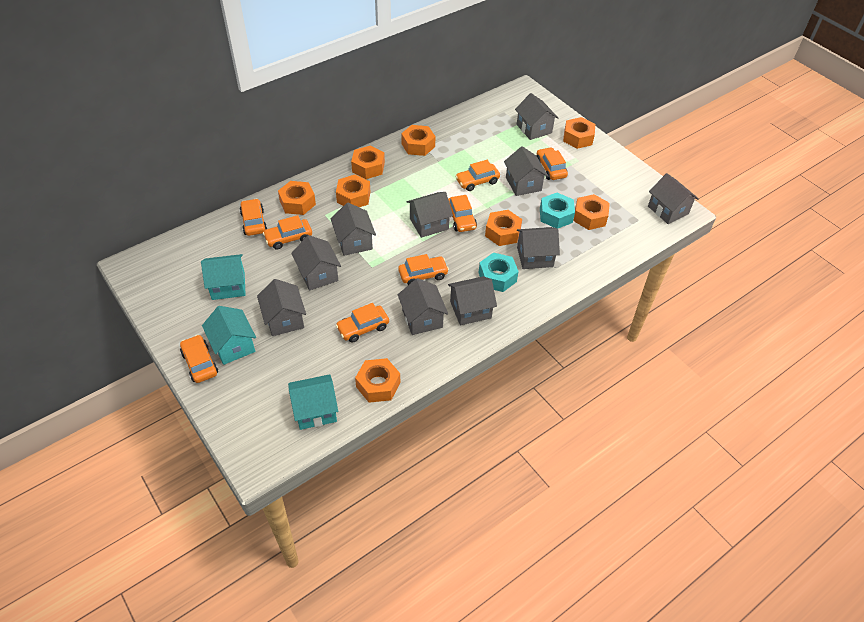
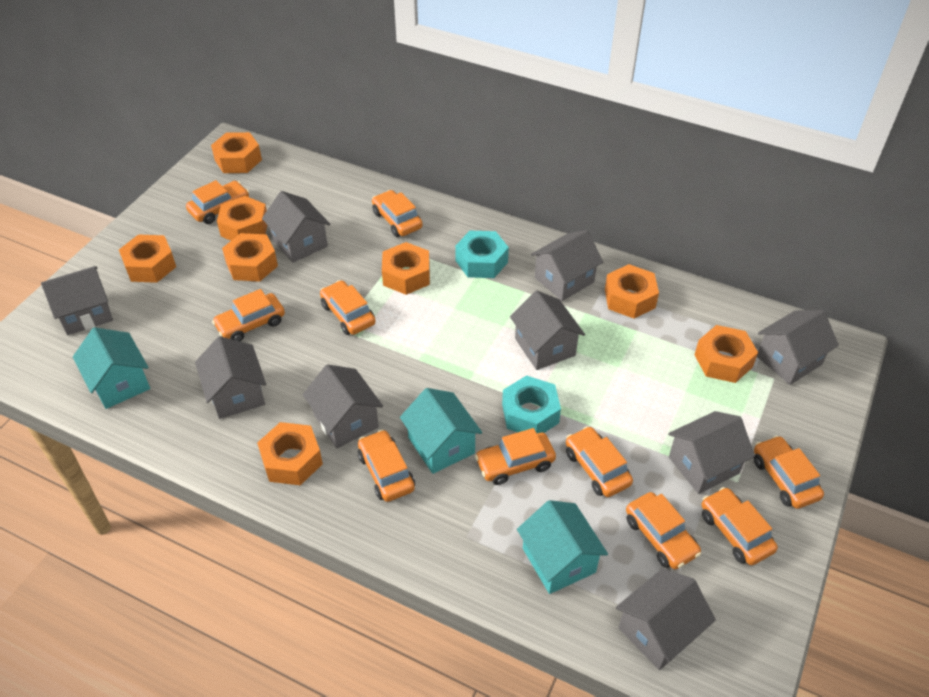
grey house: 10 -> 9
orange car: 8 -> 10

